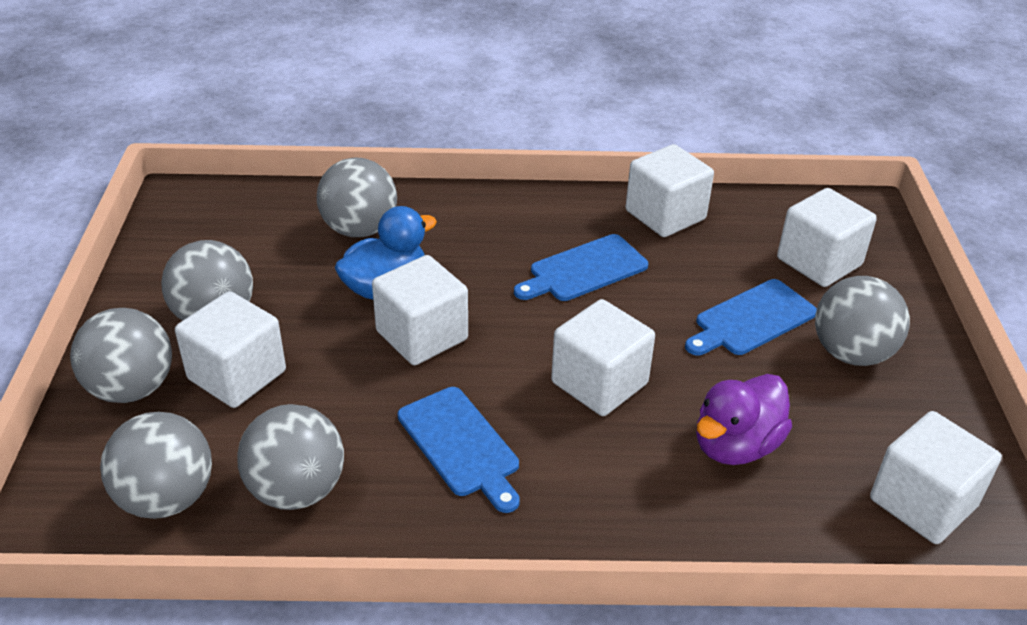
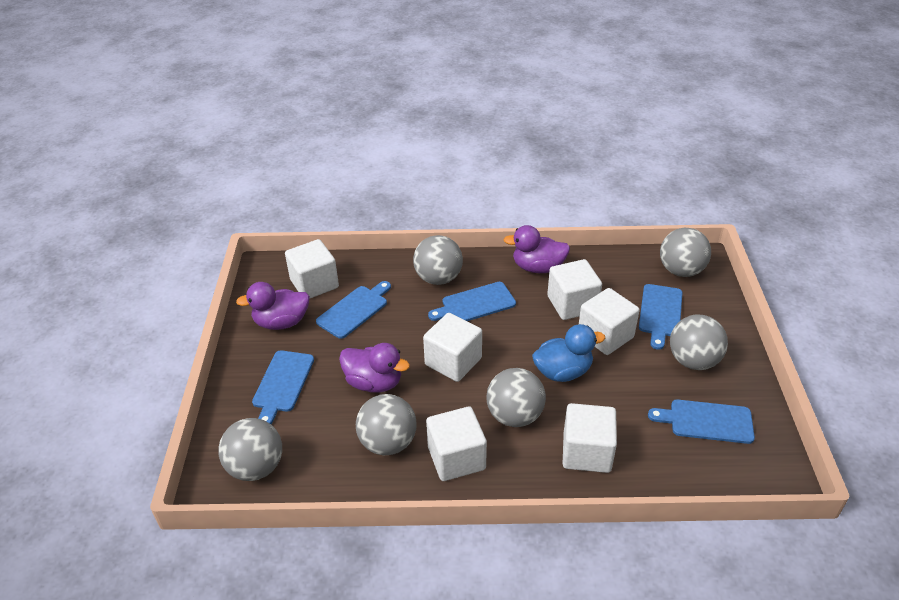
blue cutting board: 3 -> 5
purple duck: 1 -> 3

